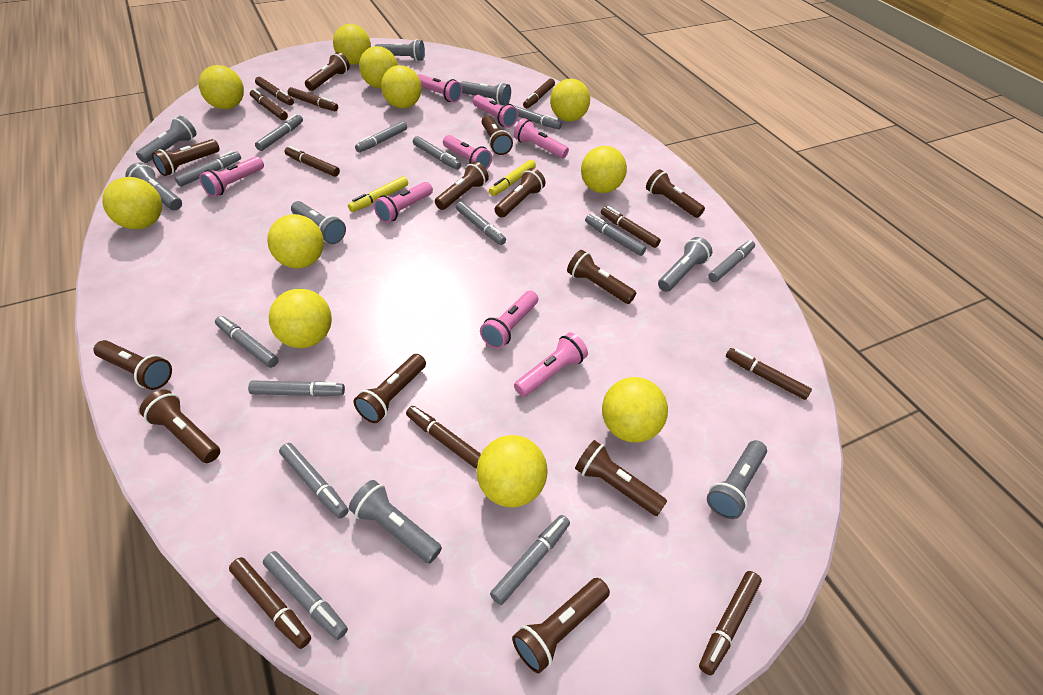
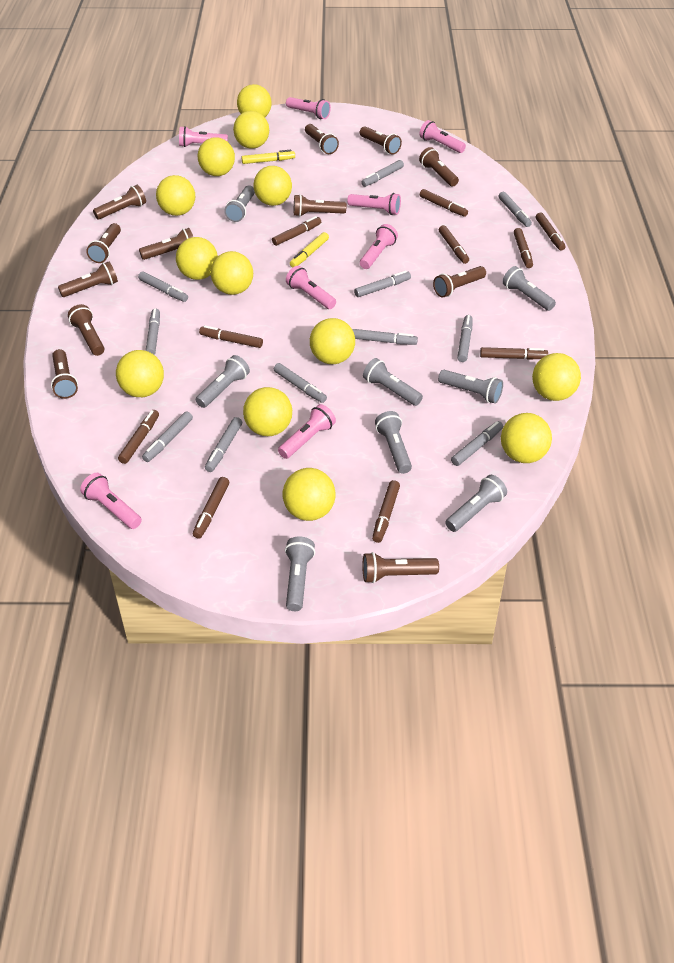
grey marker: 13 -> 11
yellow ball: 11 -> 13

